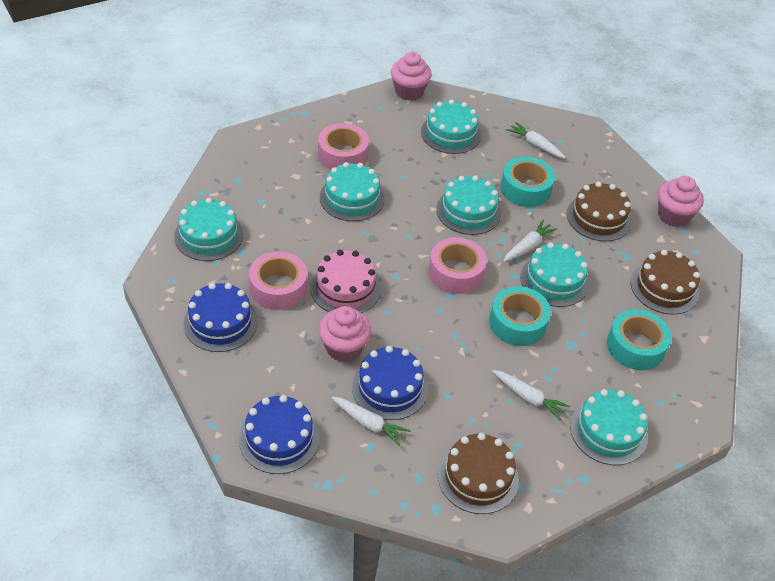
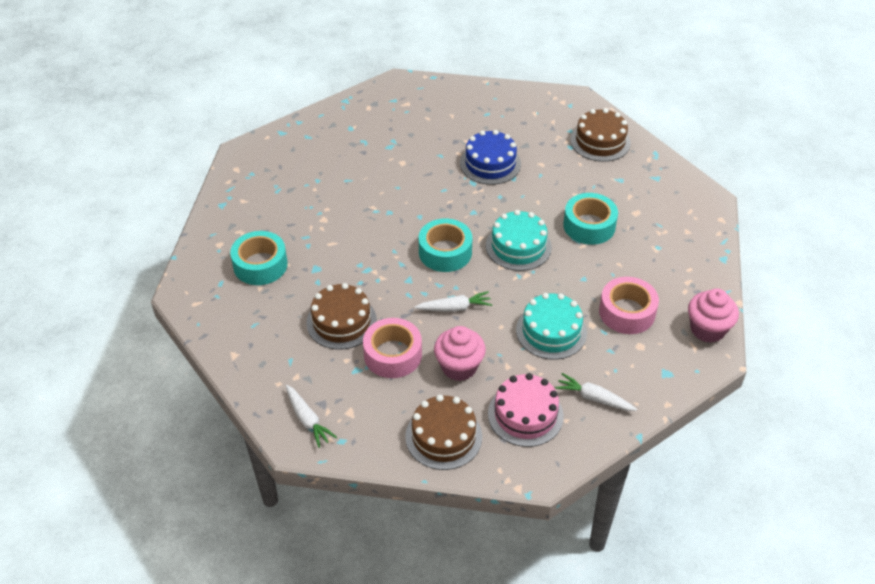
blue cake: 3 -> 1
pink cupcake: 3 -> 2
pink tape: 3 -> 2
turquoise cake: 6 -> 2
white carrot: 4 -> 3

